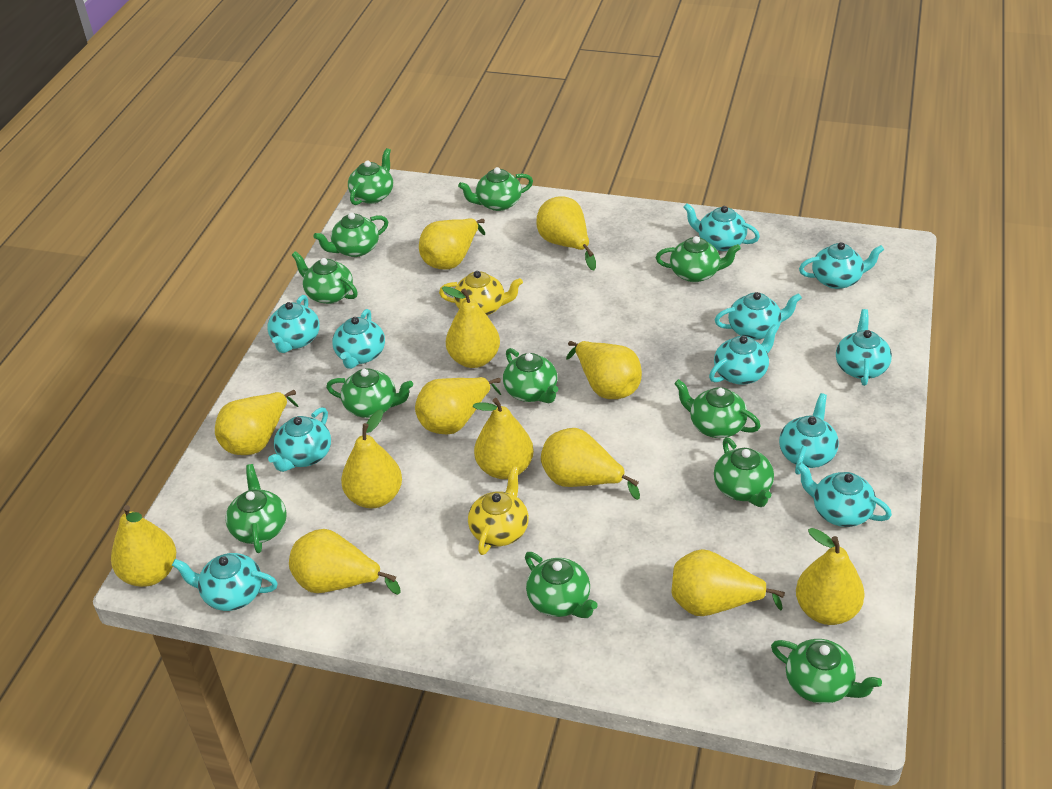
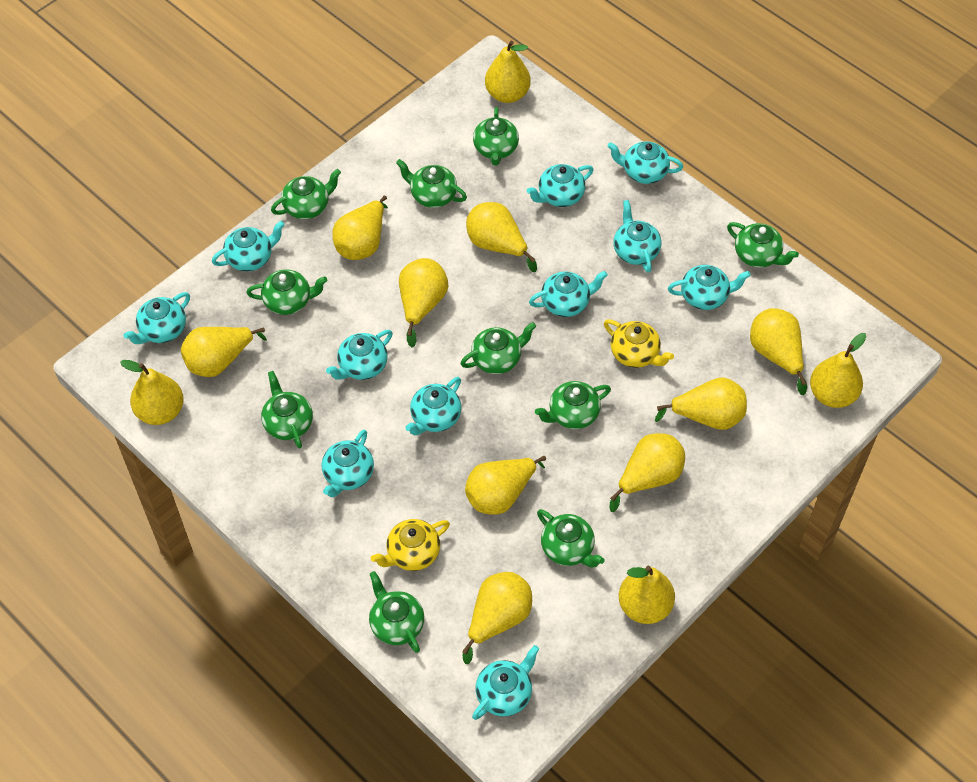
green teapot: 12 -> 10

